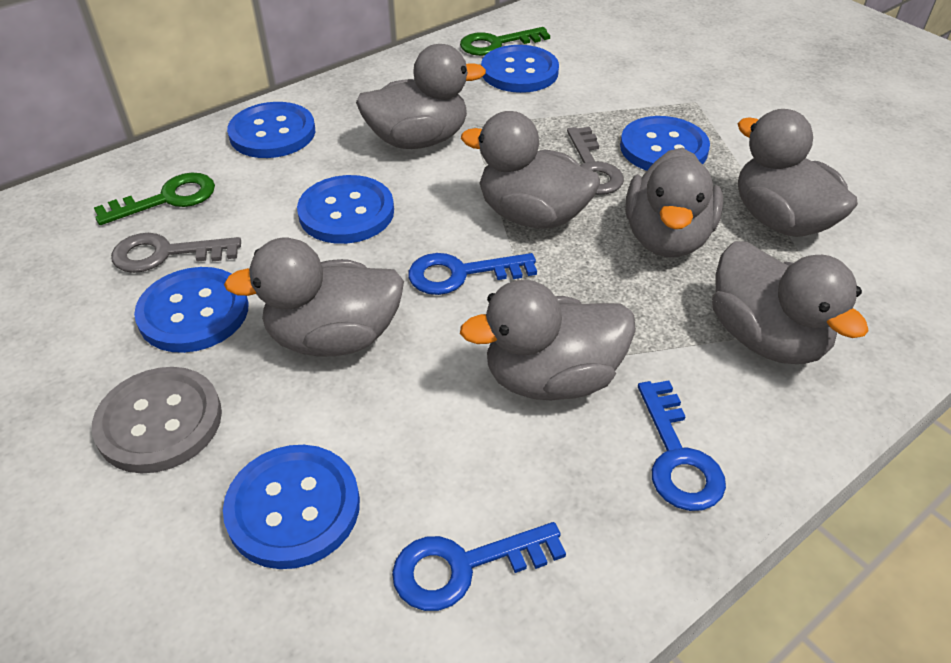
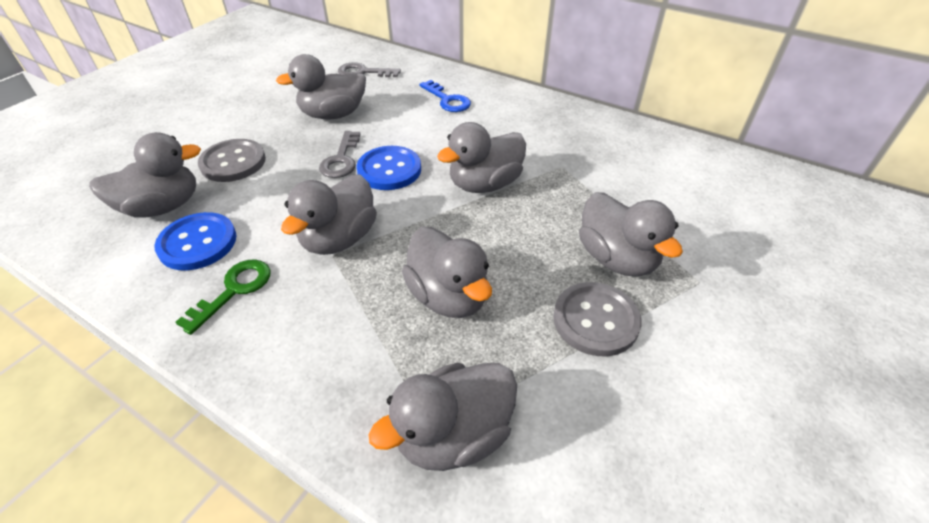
blue button: 6 -> 2
blue key: 3 -> 1
green key: 2 -> 1
grey button: 1 -> 2

